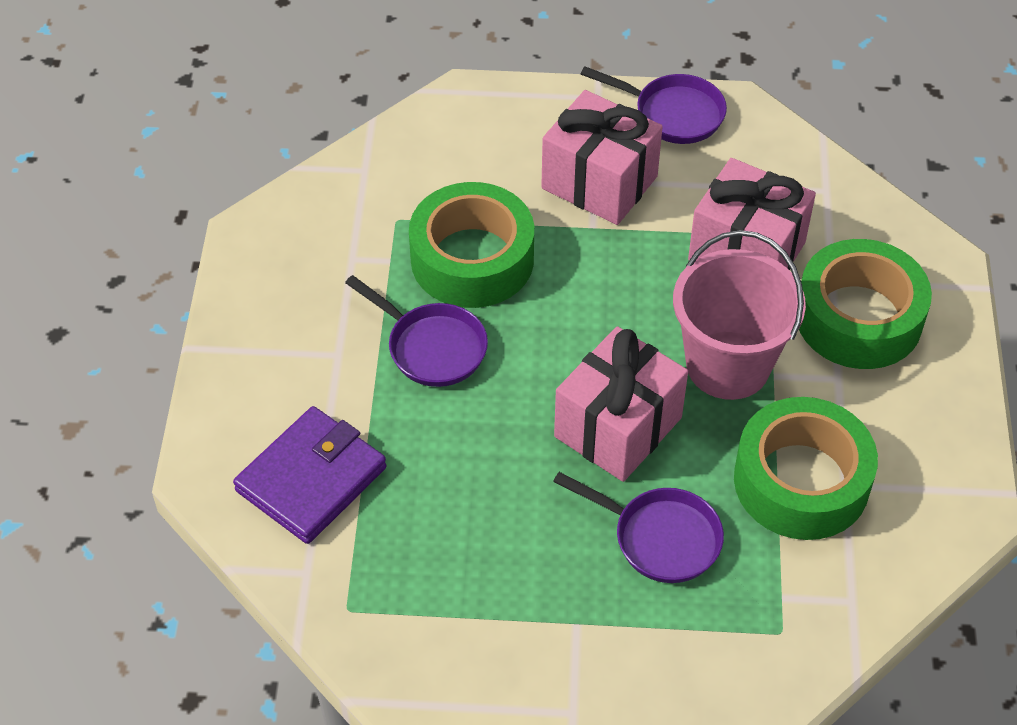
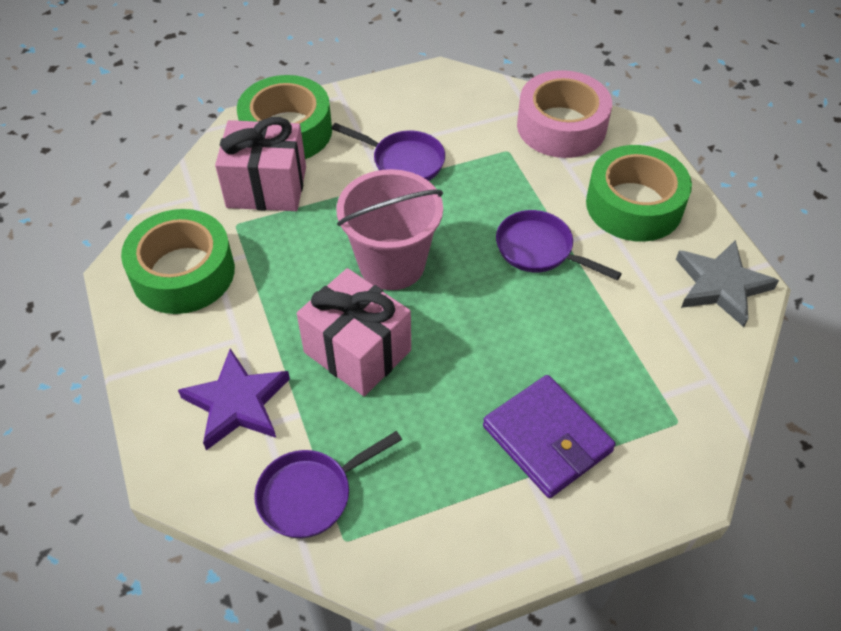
grey star: 0 -> 1
pink gift: 3 -> 2
pink tape: 0 -> 1
purple star: 0 -> 1

